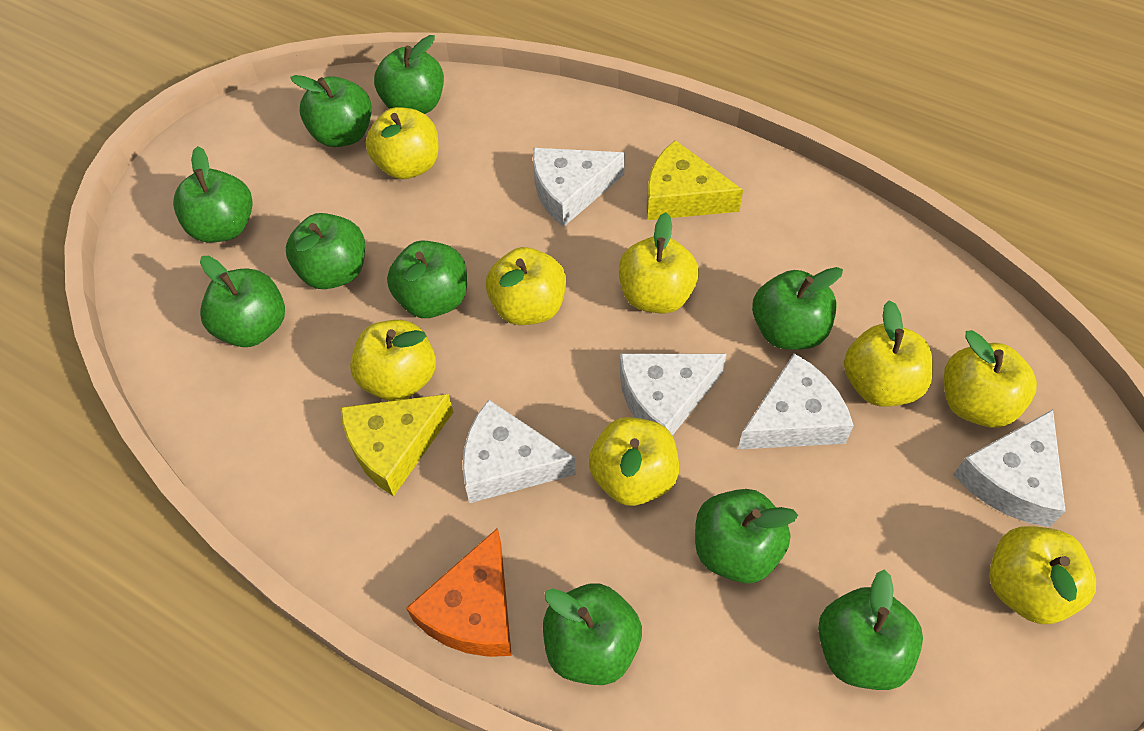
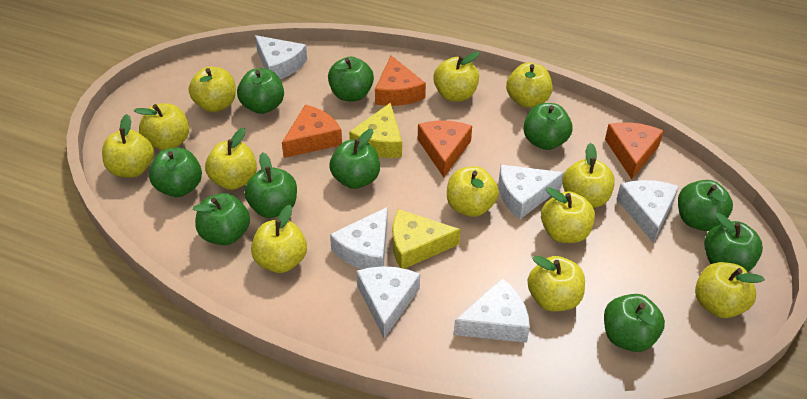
orange cheese: 1 -> 4
white cheese: 5 -> 6
yellow apple: 8 -> 12

